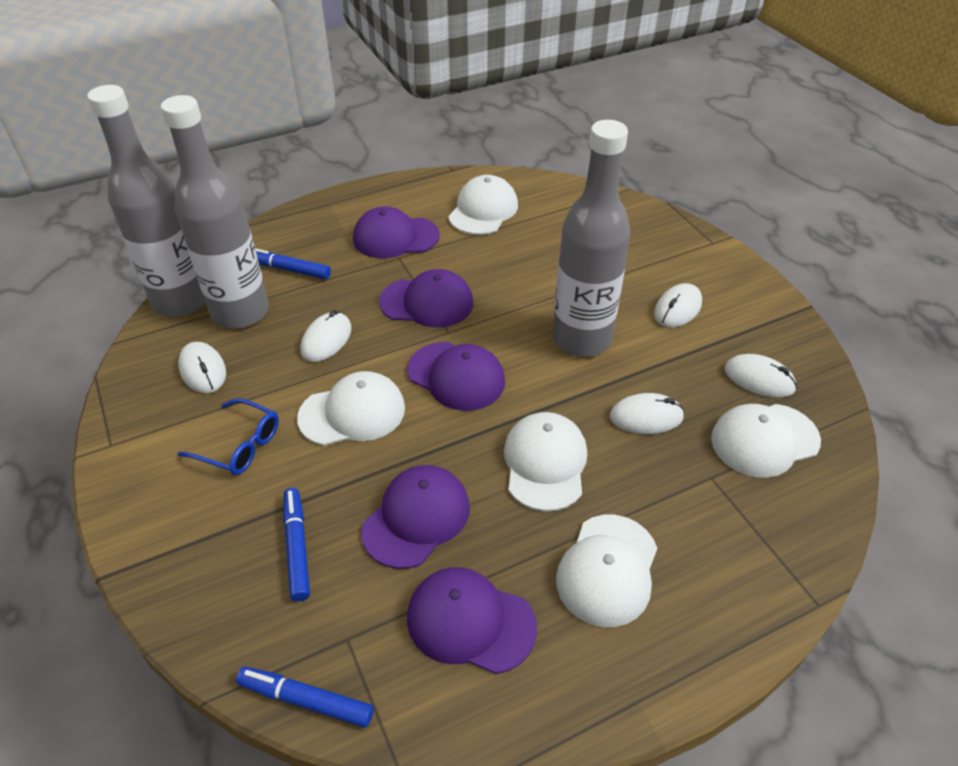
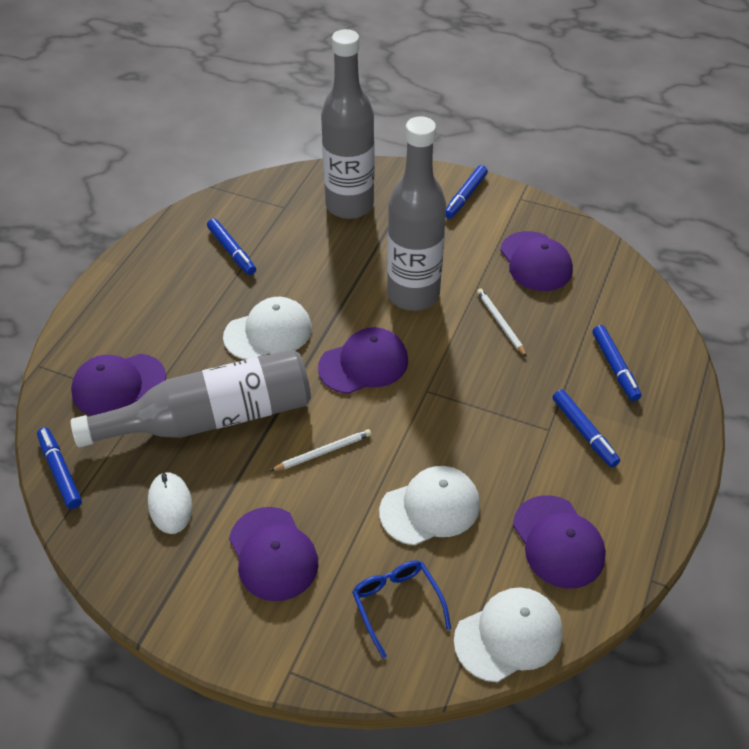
blue marker: 3 -> 5
white cap: 5 -> 3
white mouse: 5 -> 1
white pencil: 0 -> 2

